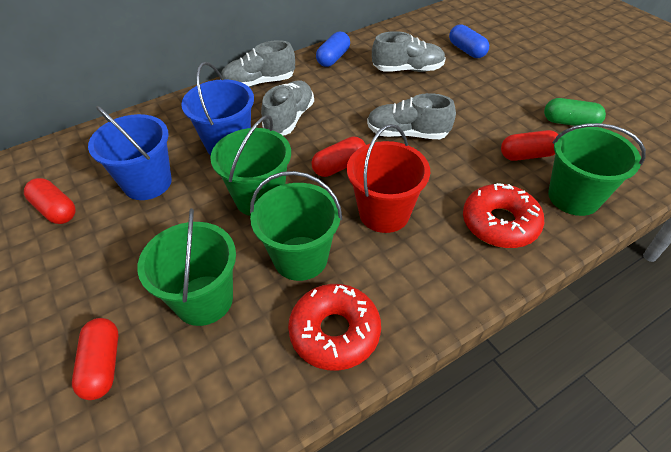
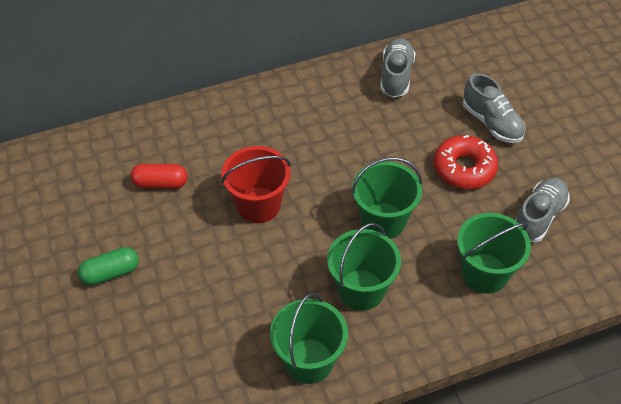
blue bucket: 2 -> 0
blue capsule: 2 -> 0
grey shoe: 4 -> 3
red capsule: 4 -> 1
red donut: 2 -> 1

